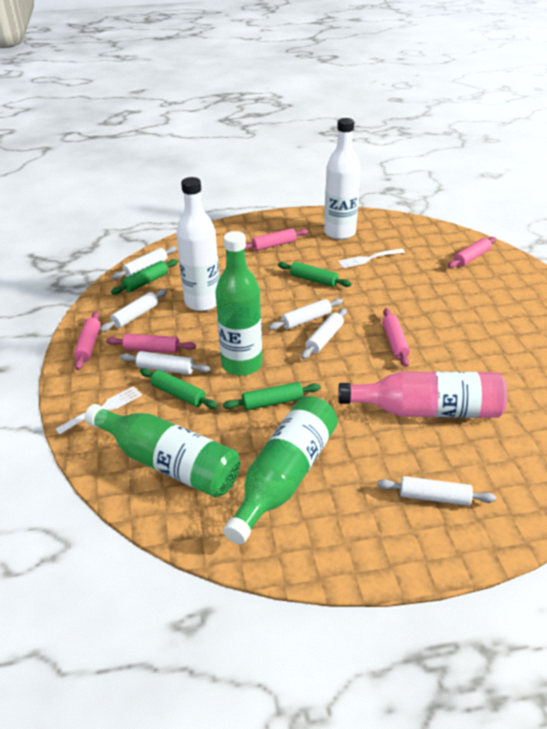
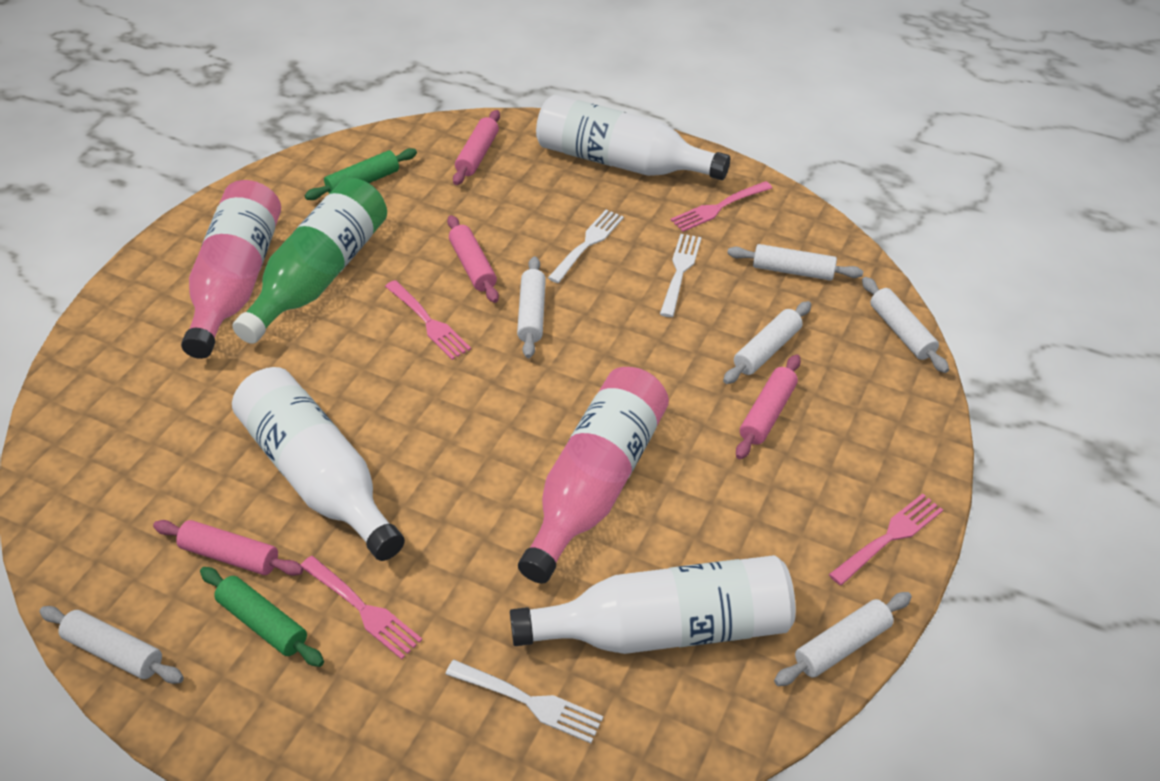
green bottle: 3 -> 1
green rolling pin: 4 -> 2
pink bottle: 1 -> 2
pink fork: 0 -> 4
pink rolling pin: 5 -> 4
white bottle: 2 -> 3
white fork: 2 -> 3

